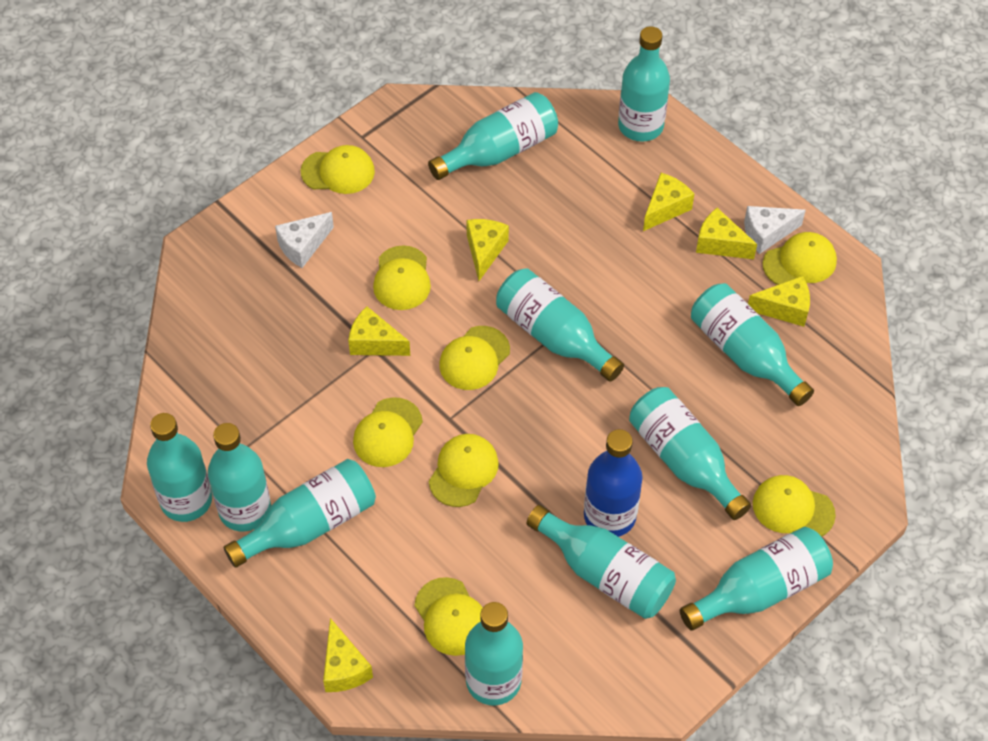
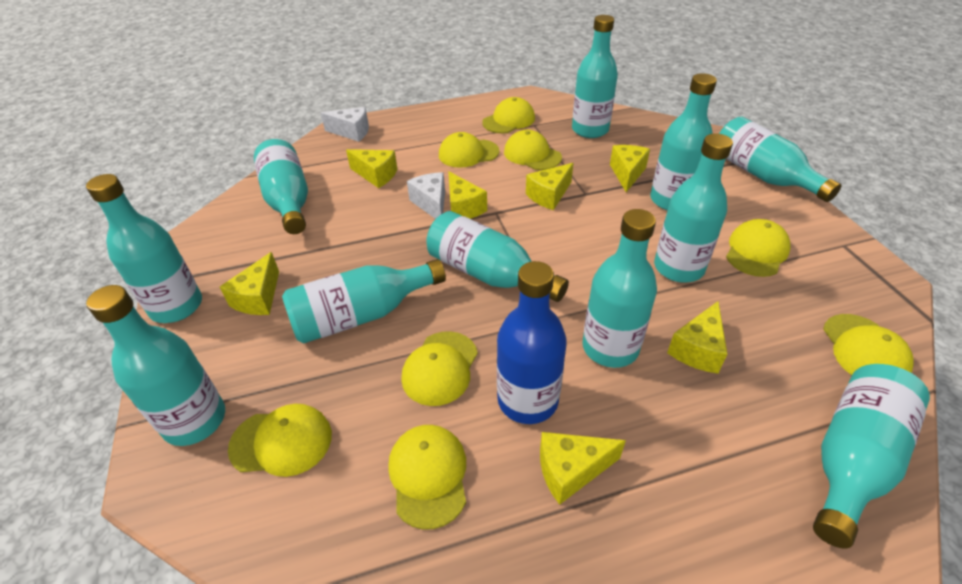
yellow cheese: 6 -> 7

